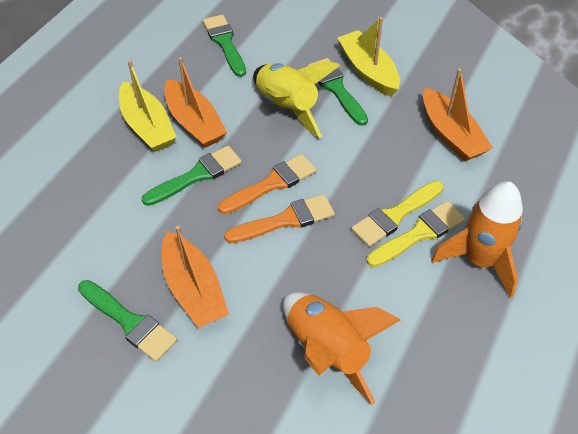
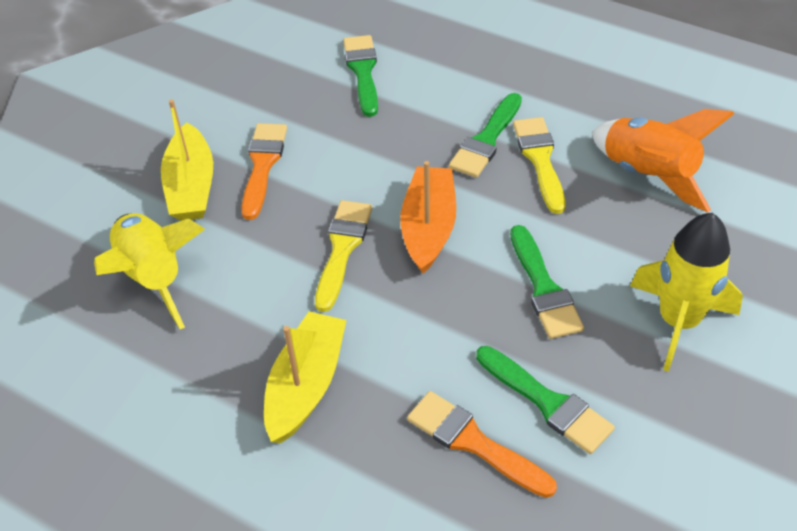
orange boat: 3 -> 1
orange rocket: 2 -> 1
yellow rocket: 1 -> 2

